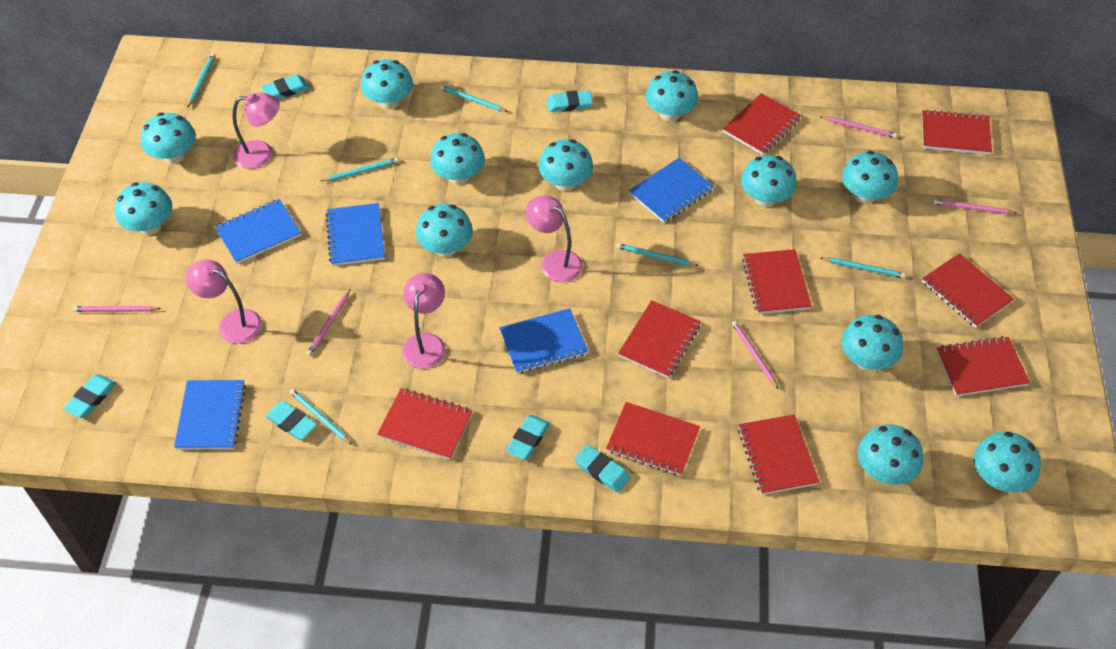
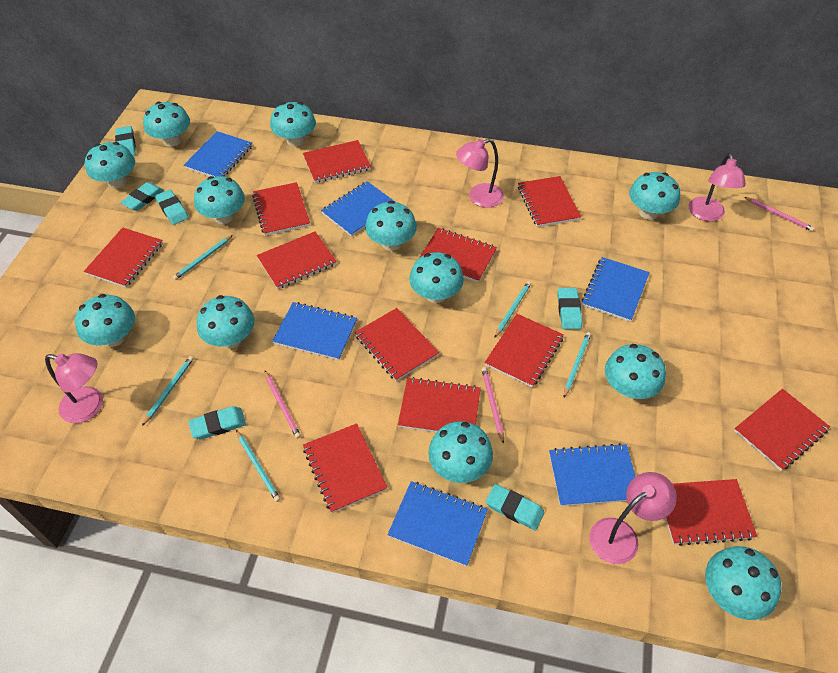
blue notebook: 5 -> 6
pink pencil: 5 -> 3
red notebook: 9 -> 12
turquoise pencil: 6 -> 5

